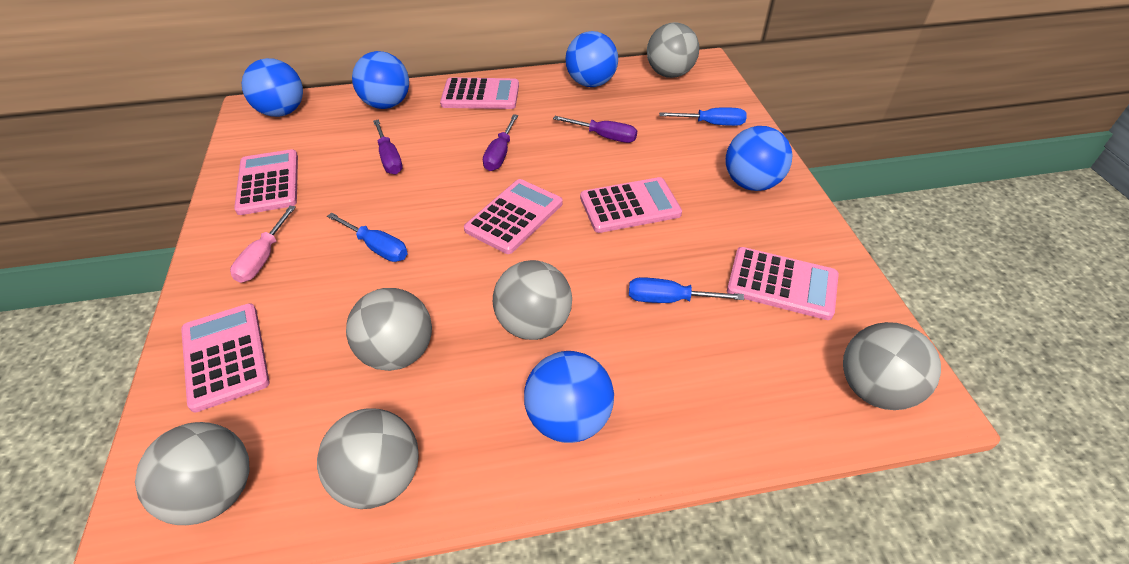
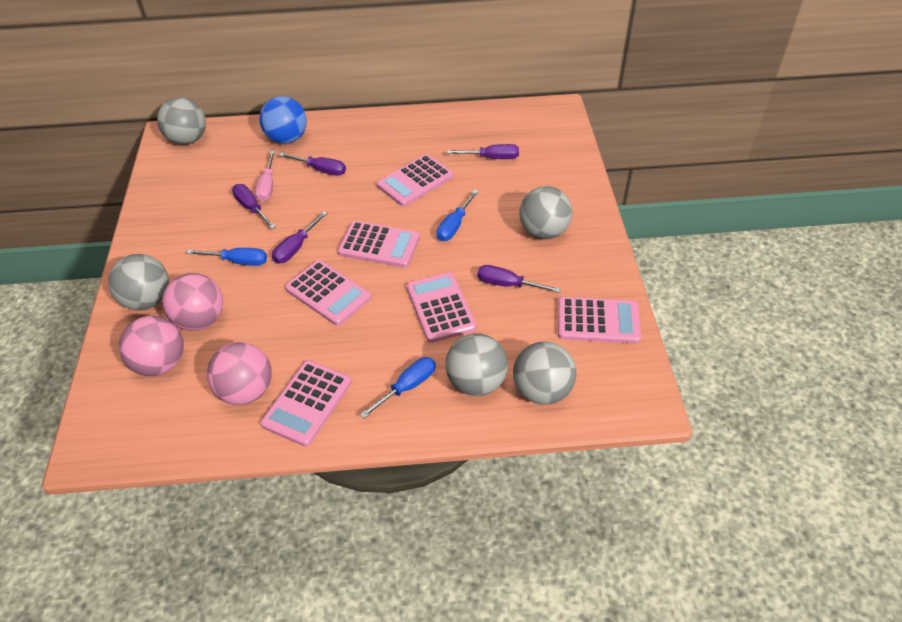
blue ball: 5 -> 1
grey ball: 6 -> 5
pink ball: 0 -> 3
purple screwdriver: 3 -> 5

